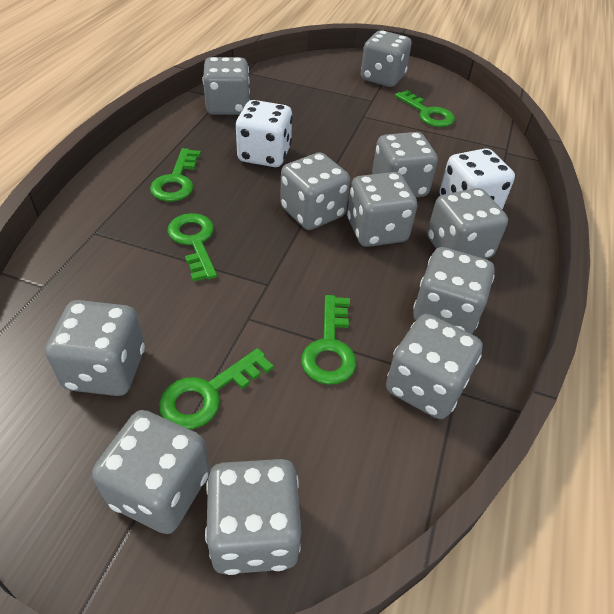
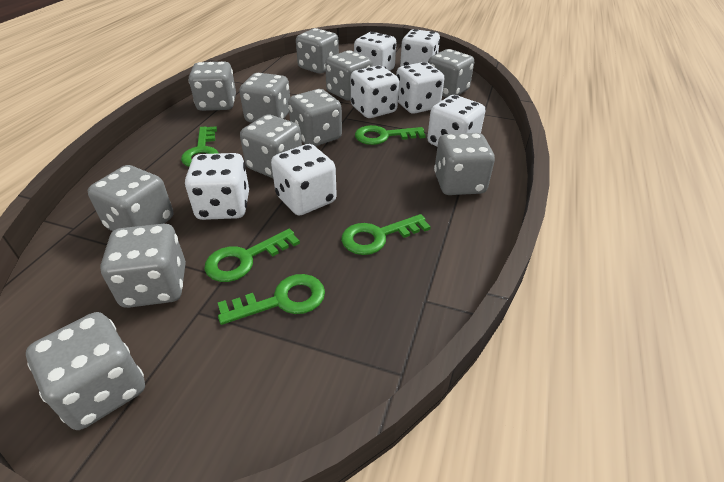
white dice: 2 -> 7

